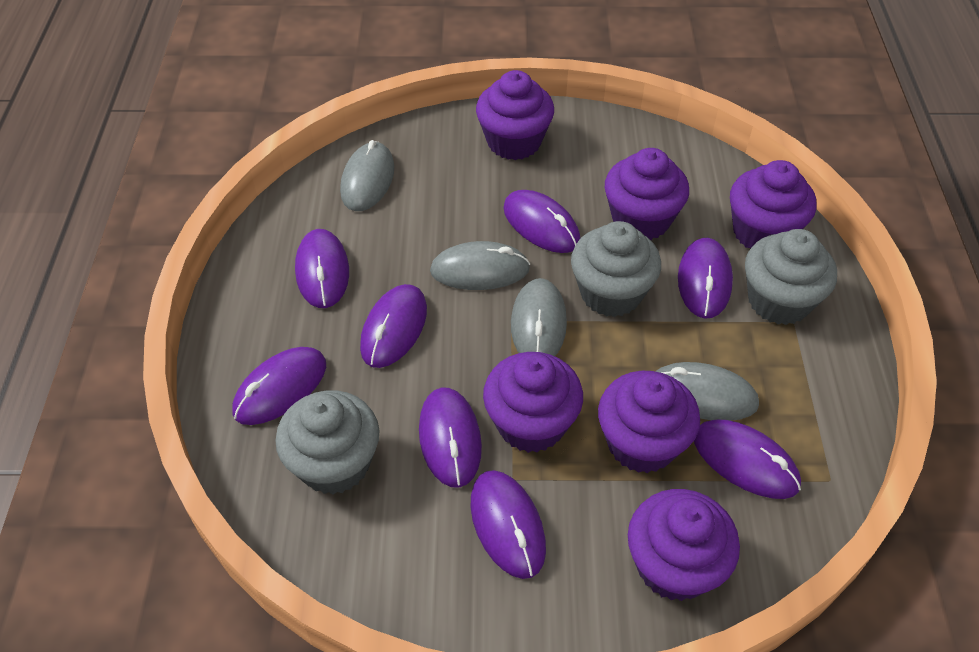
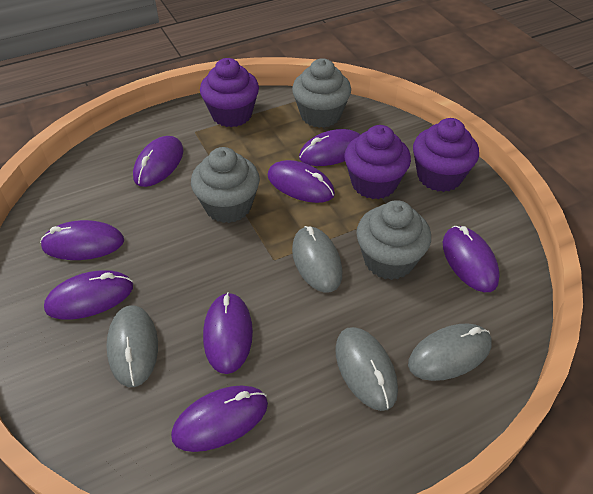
purple cupcake: 6 -> 3

